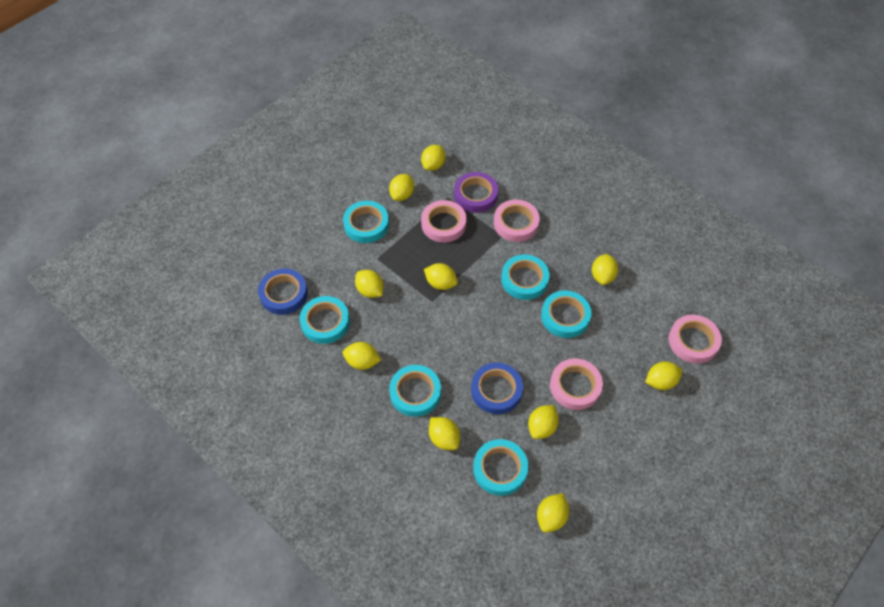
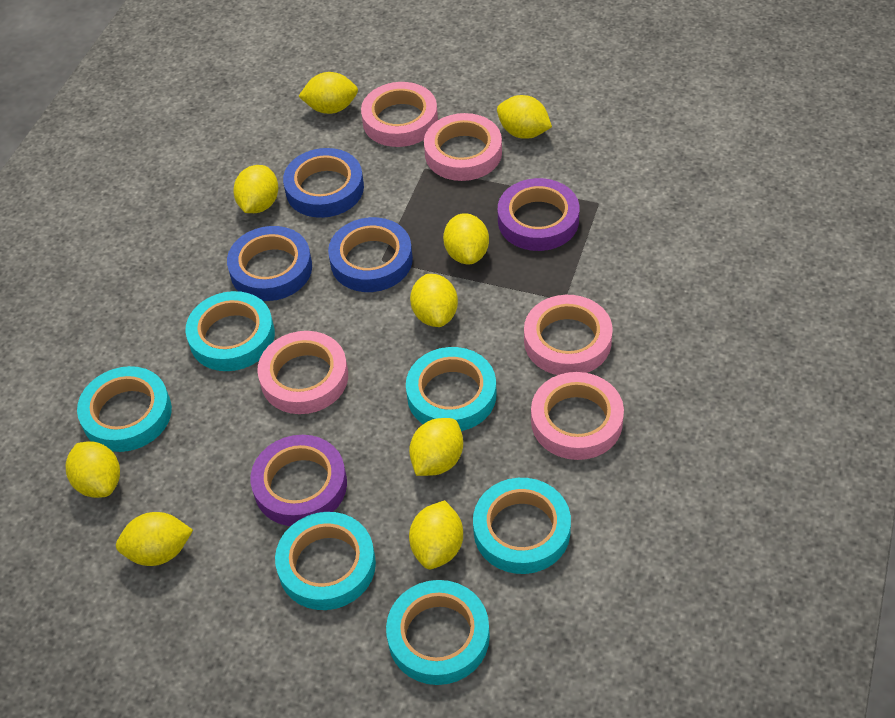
blue tape: 2 -> 3
pink tape: 4 -> 5
purple tape: 1 -> 2
yellow lemon: 10 -> 9

